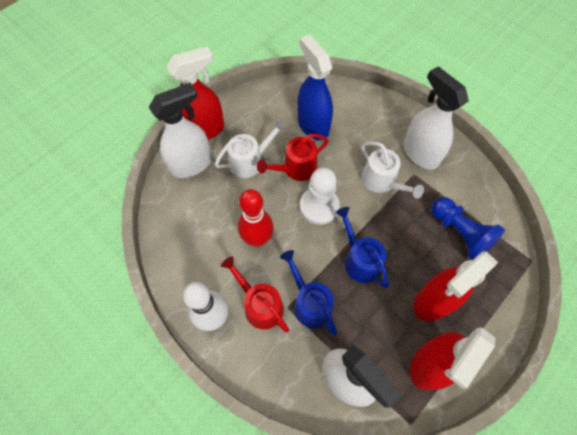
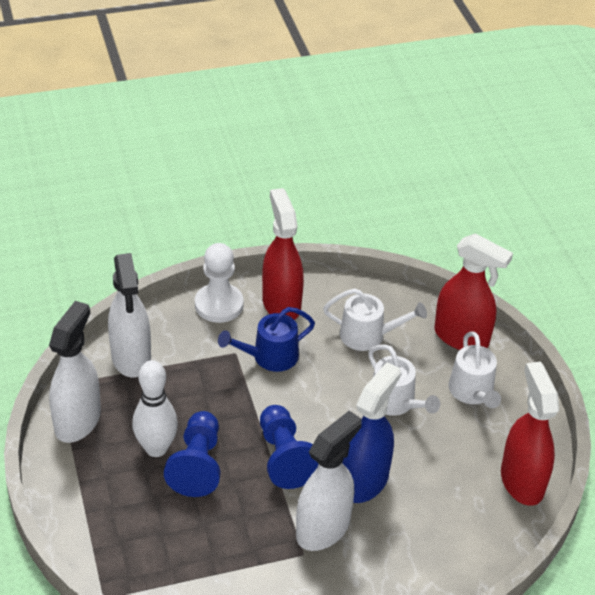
blue pawn: 1 -> 2
blue watering can: 2 -> 1
red bowling pin: 1 -> 0
red watering can: 2 -> 0
white watering can: 2 -> 3

